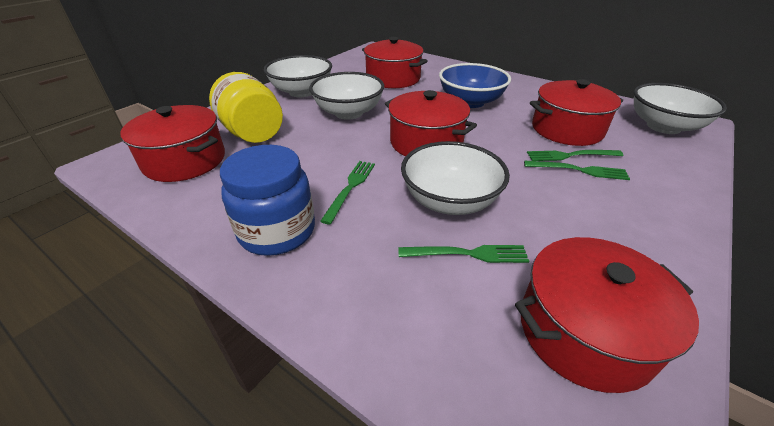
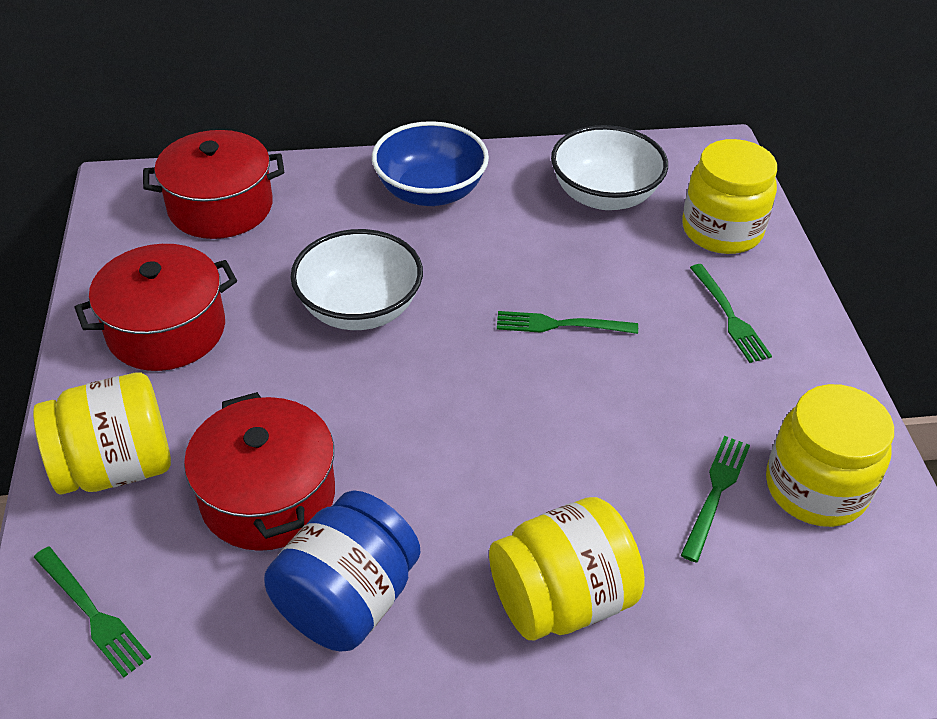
red pot: 5 -> 3
white bowl: 4 -> 2
yellow jar: 1 -> 4

